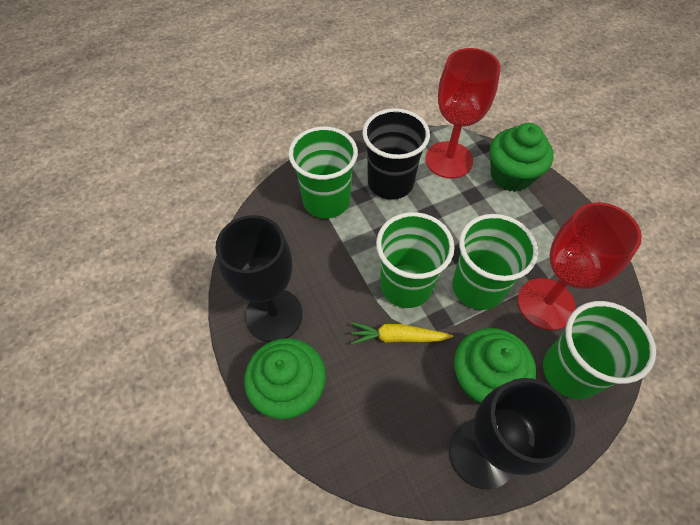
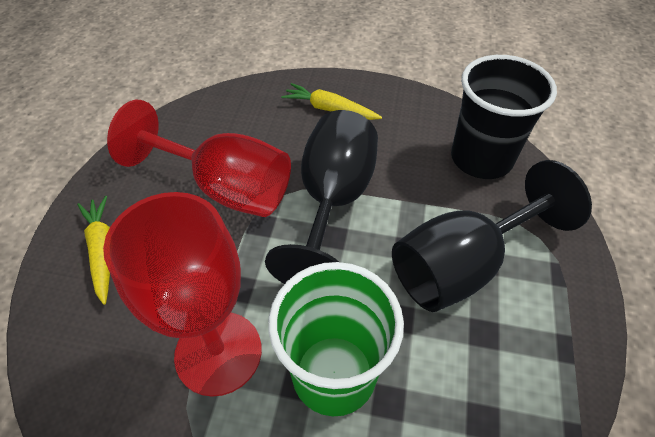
green cup: 4 -> 1
green cupcake: 3 -> 0
yellow carrot: 1 -> 2

